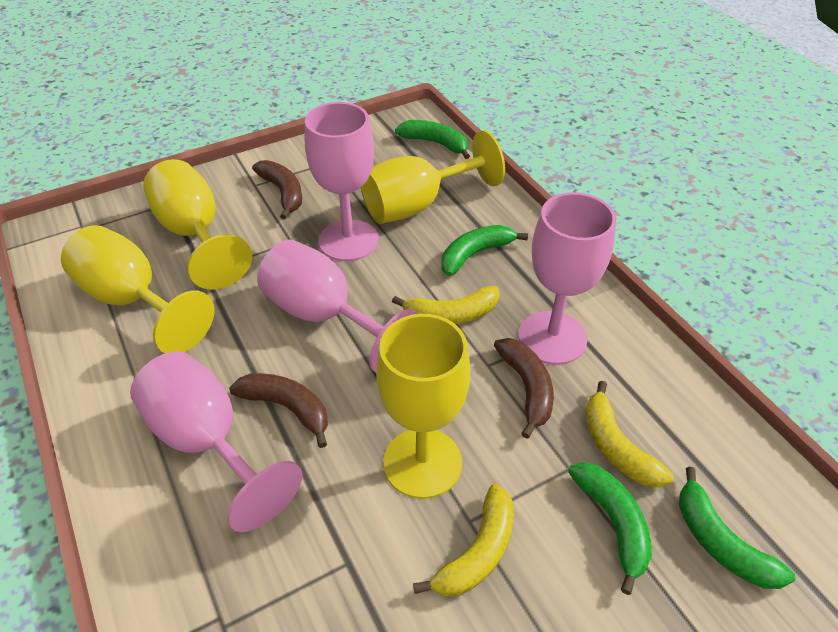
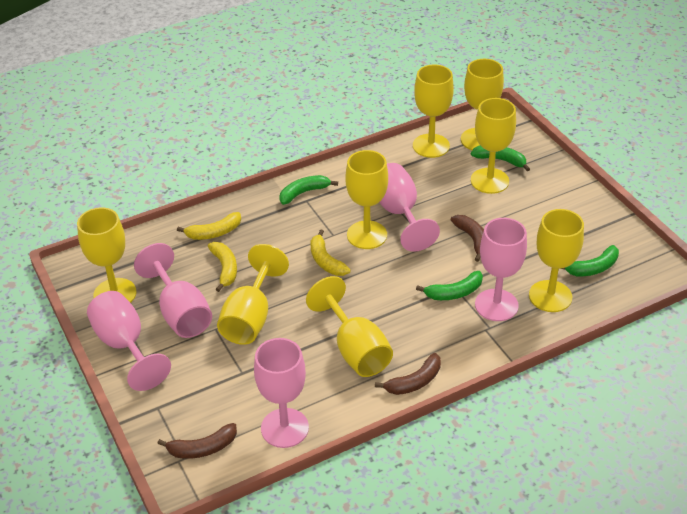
pink goblet: 4 -> 5
yellow goblet: 4 -> 8

